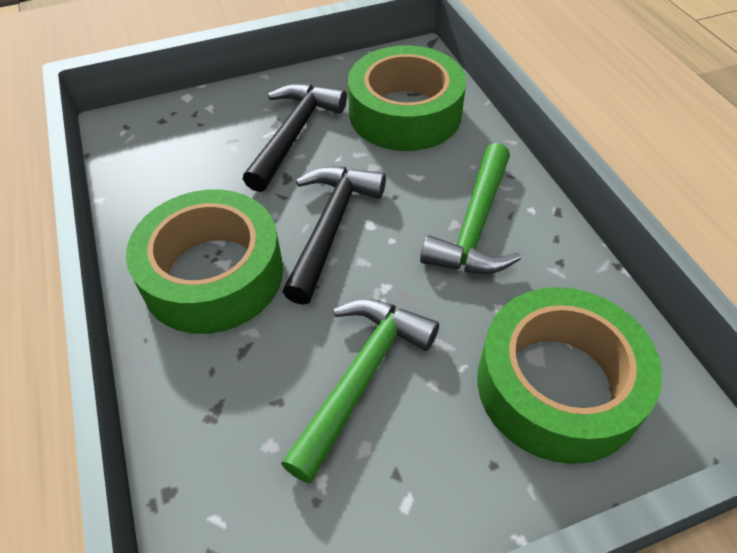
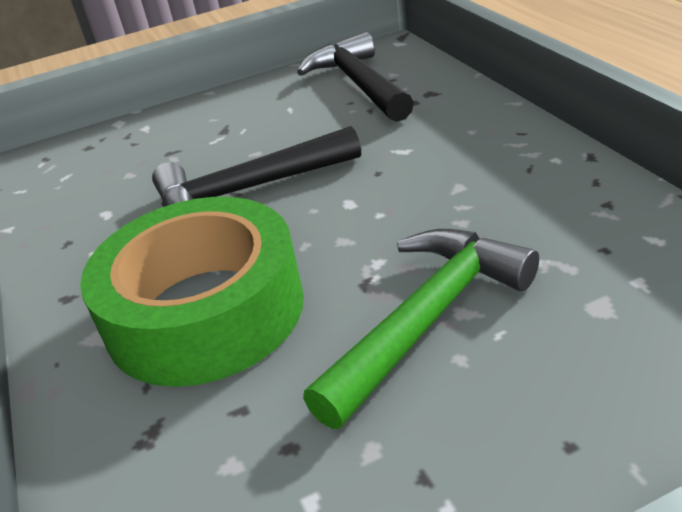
green hammer: 2 -> 1
green tape: 3 -> 1

